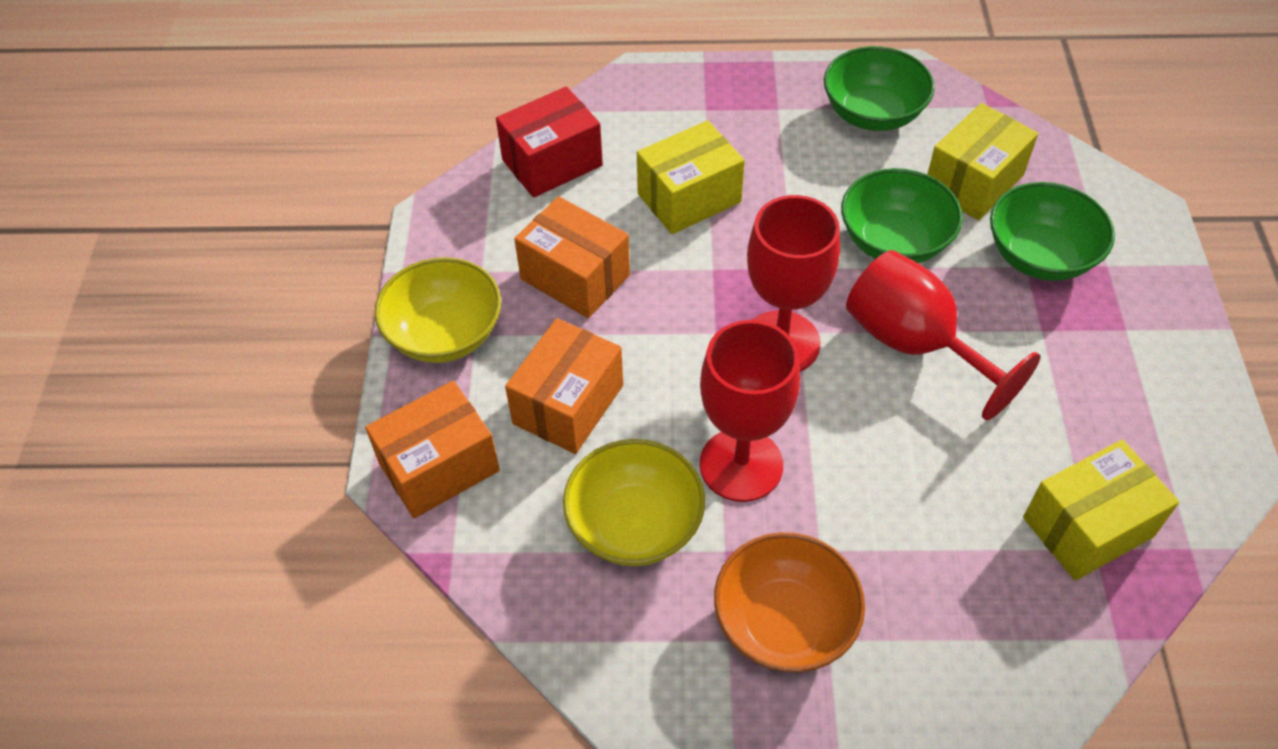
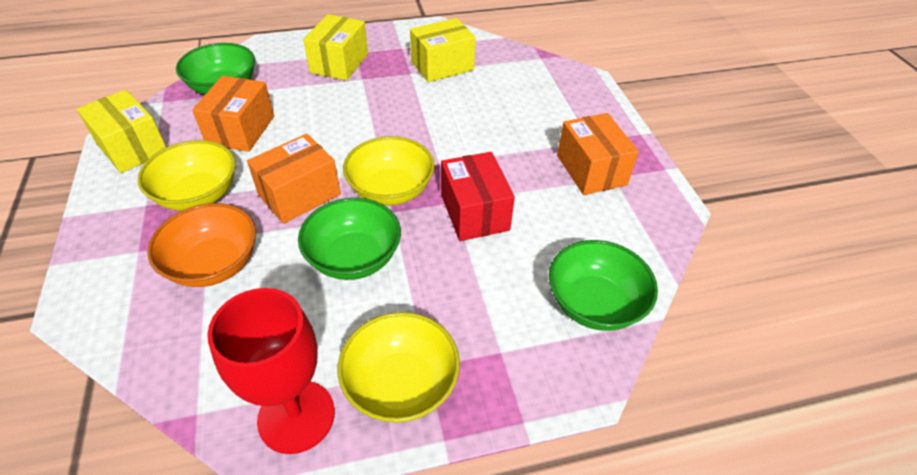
red goblet: 3 -> 1
yellow bowl: 2 -> 3

